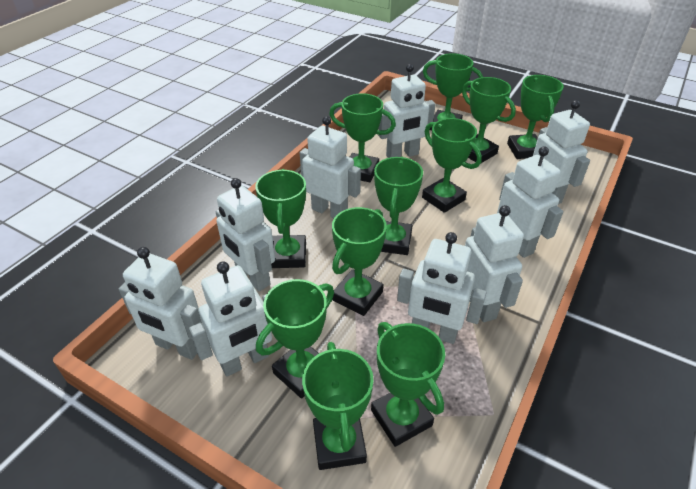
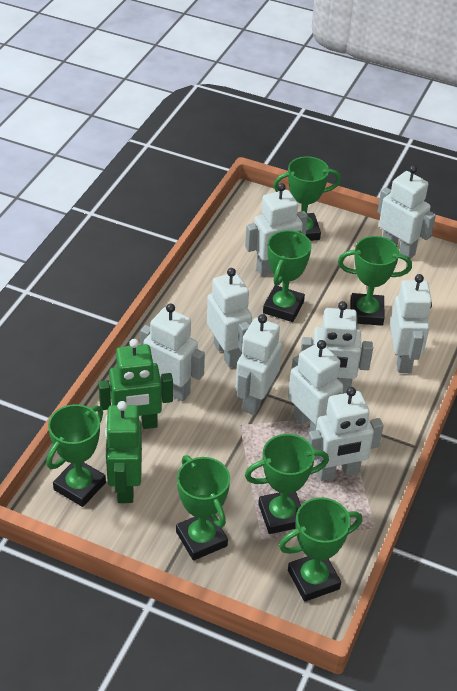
green robot: 0 -> 2
green trophy: 11 -> 7

